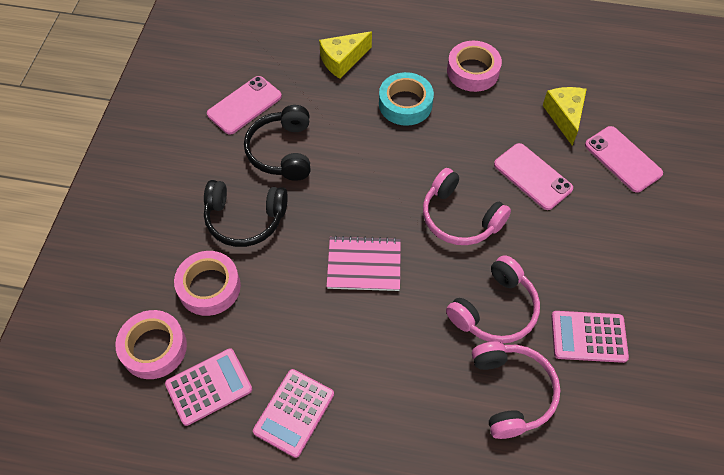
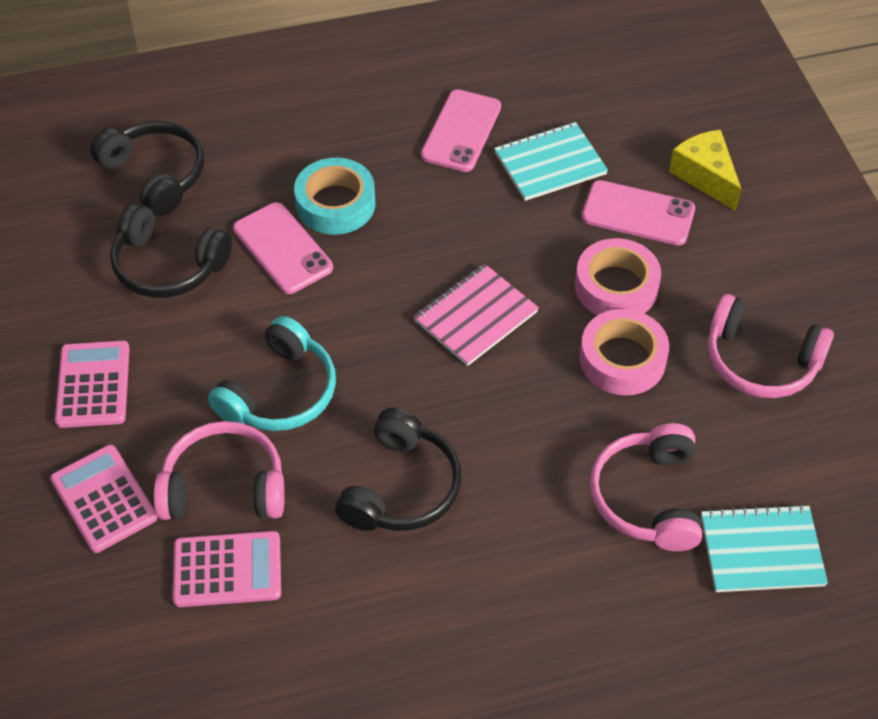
black headphones: 2 -> 3
pink tape: 3 -> 2
turquoise headphones: 0 -> 1
turquoise notebook: 0 -> 2
yellow cheese: 2 -> 1

